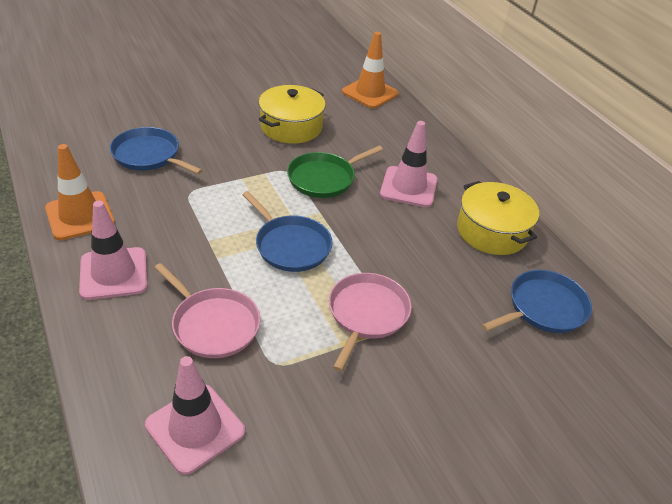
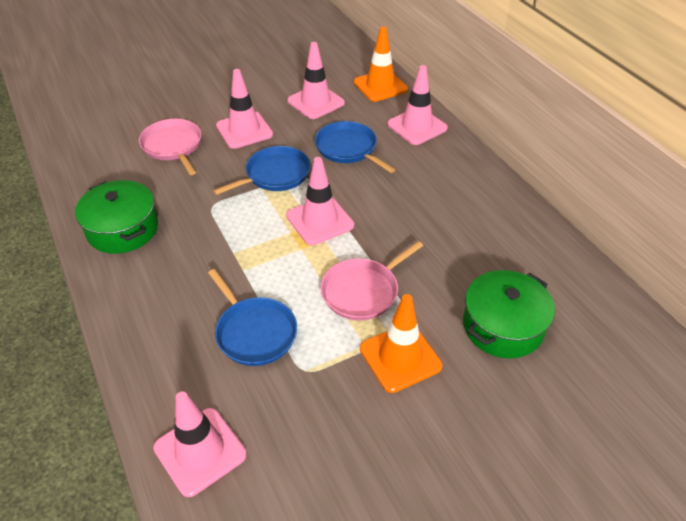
green pan: 1 -> 0
green pot: 0 -> 2
pink traffic cone: 3 -> 5
yellow pot: 2 -> 0

